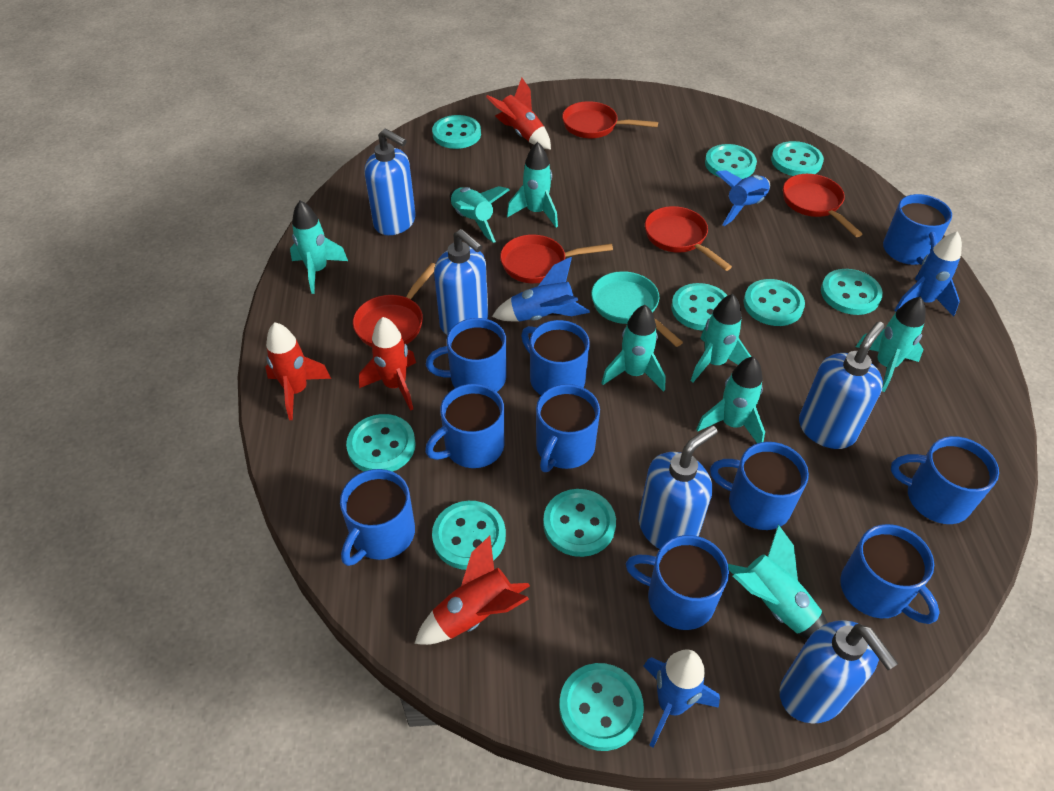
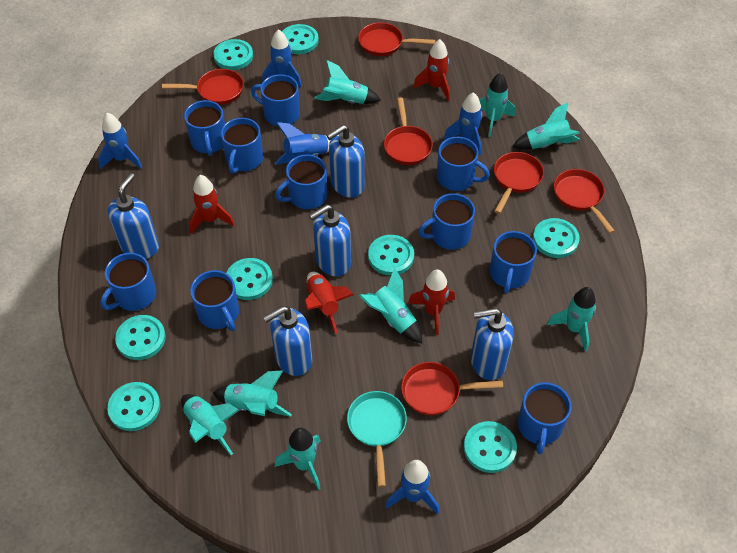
blue rocket: 4 -> 5
red pan: 5 -> 6
turquoise button: 10 -> 8

